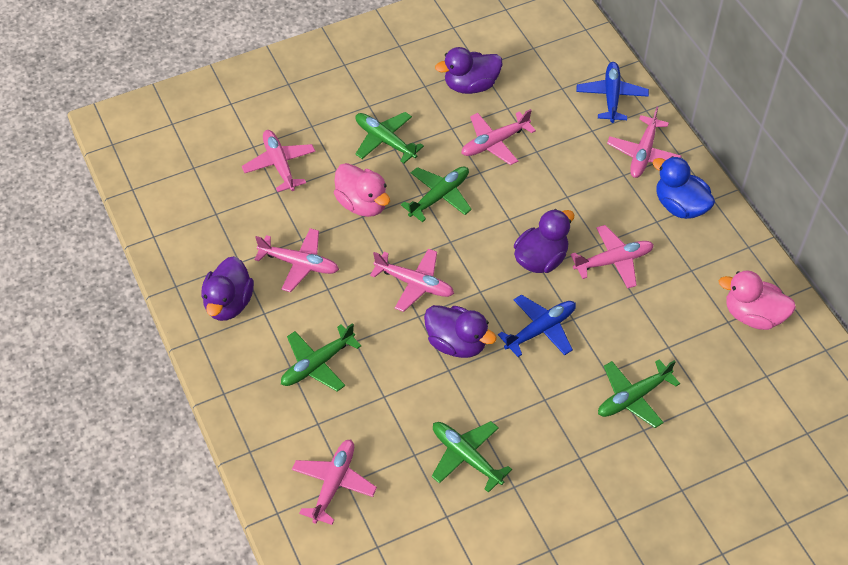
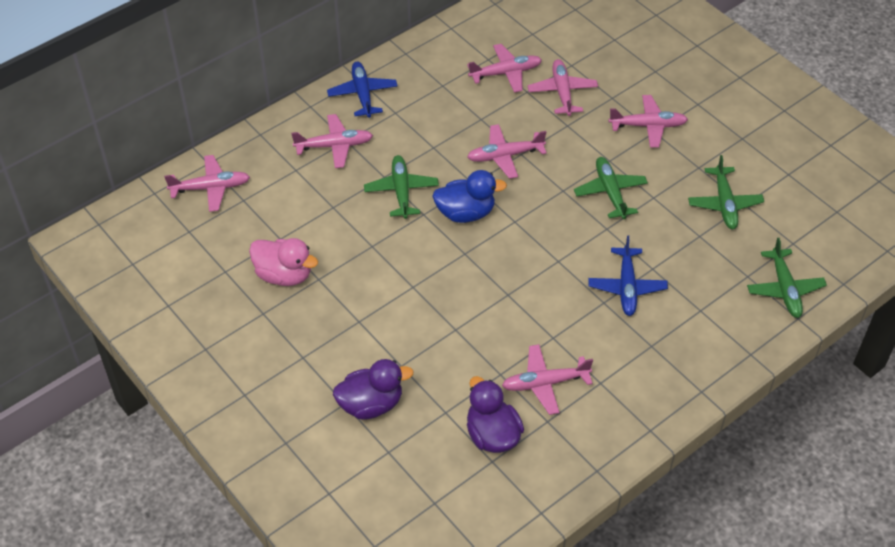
green plane: 5 -> 4
pink duck: 2 -> 1
purple duck: 4 -> 2

